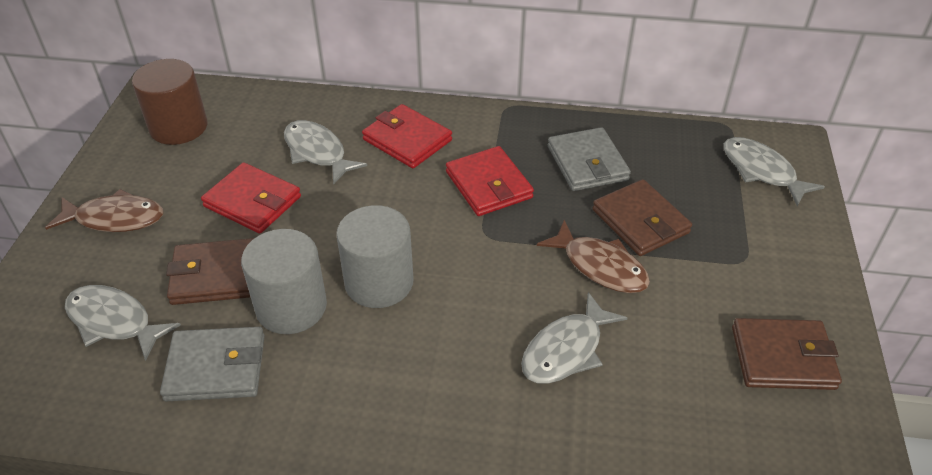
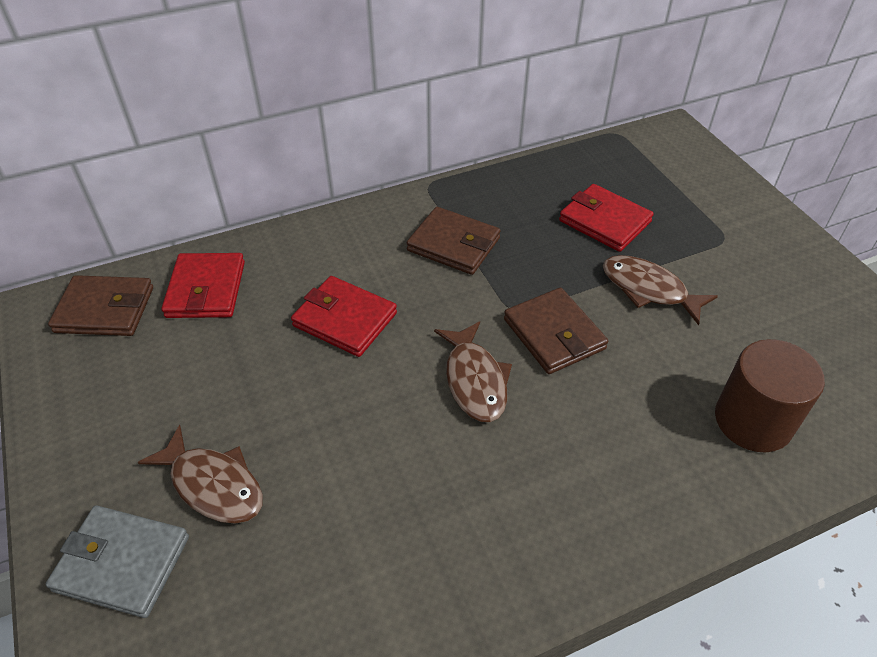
brown fish: 2 -> 3
grey cylinder: 2 -> 0
grey fish: 4 -> 0
grey wallet: 2 -> 1

